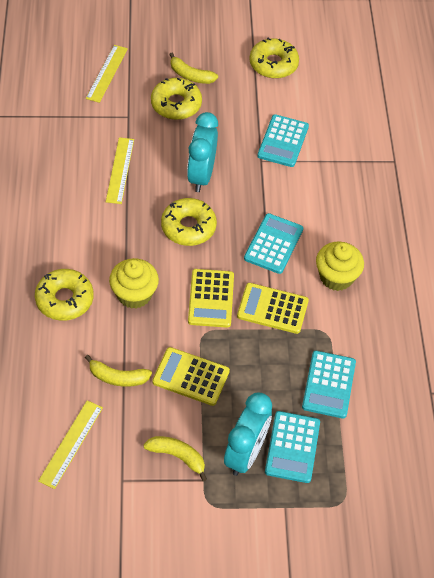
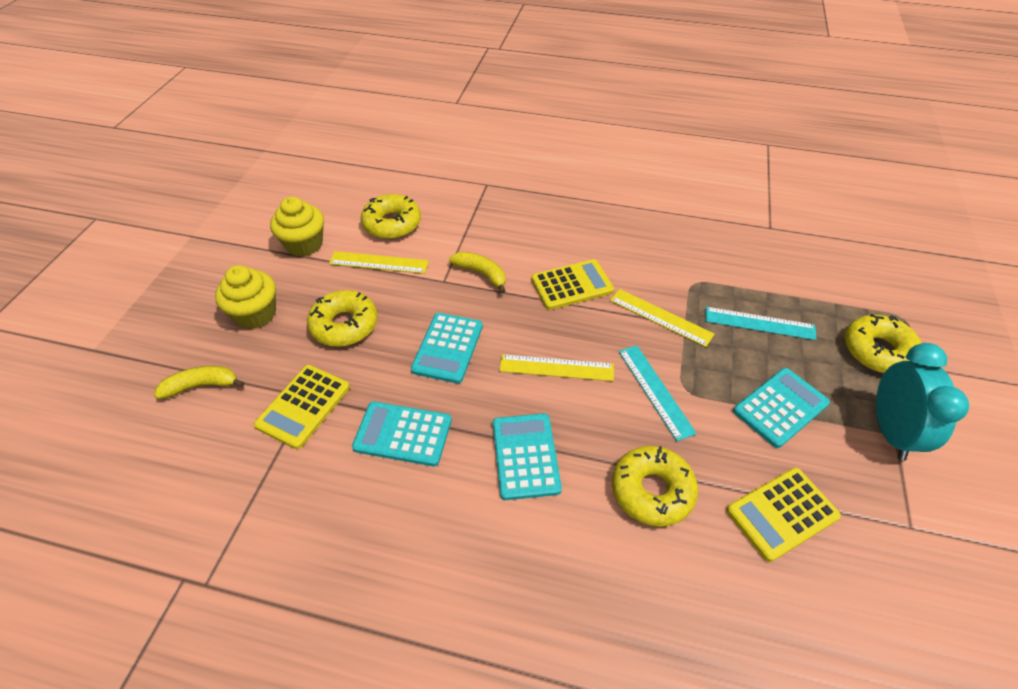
turquoise clock: 2 -> 1
turquoise ruler: 0 -> 2
yellow banana: 3 -> 2

